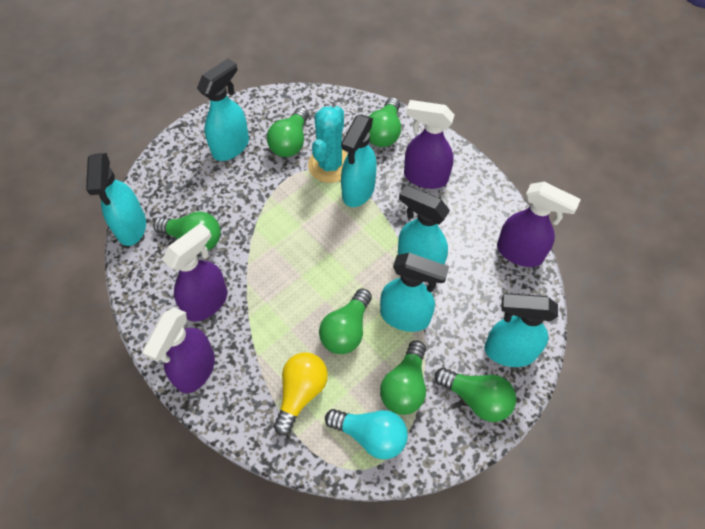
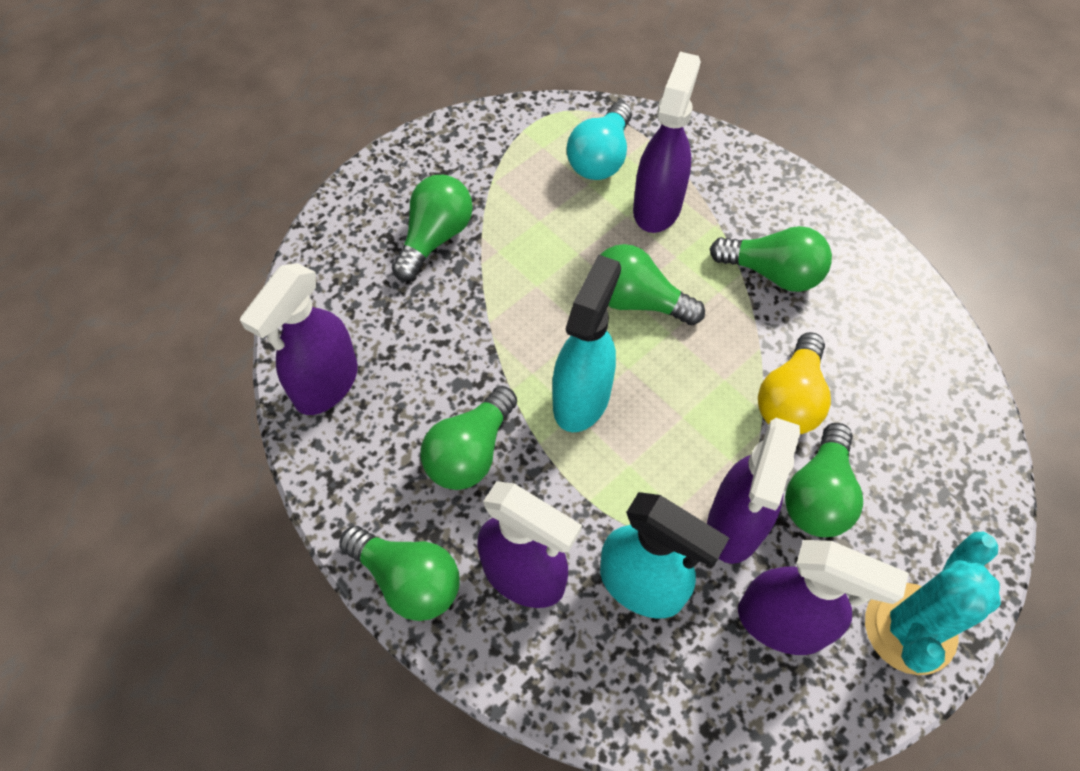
purple spray bottle: 4 -> 5
turquoise spray bottle: 6 -> 2

